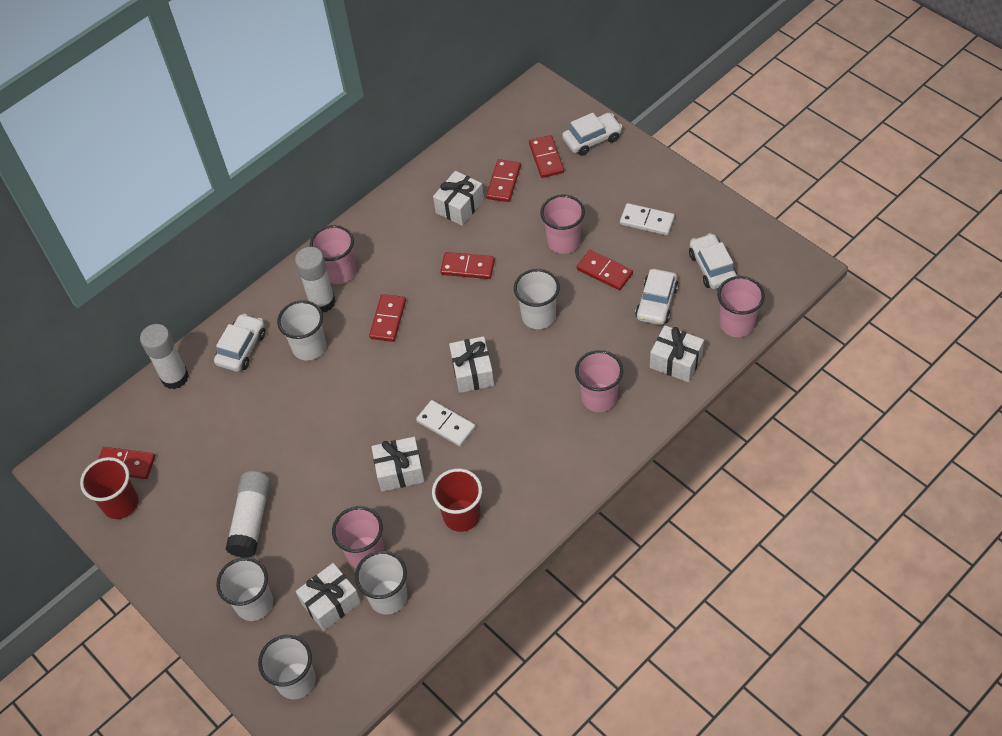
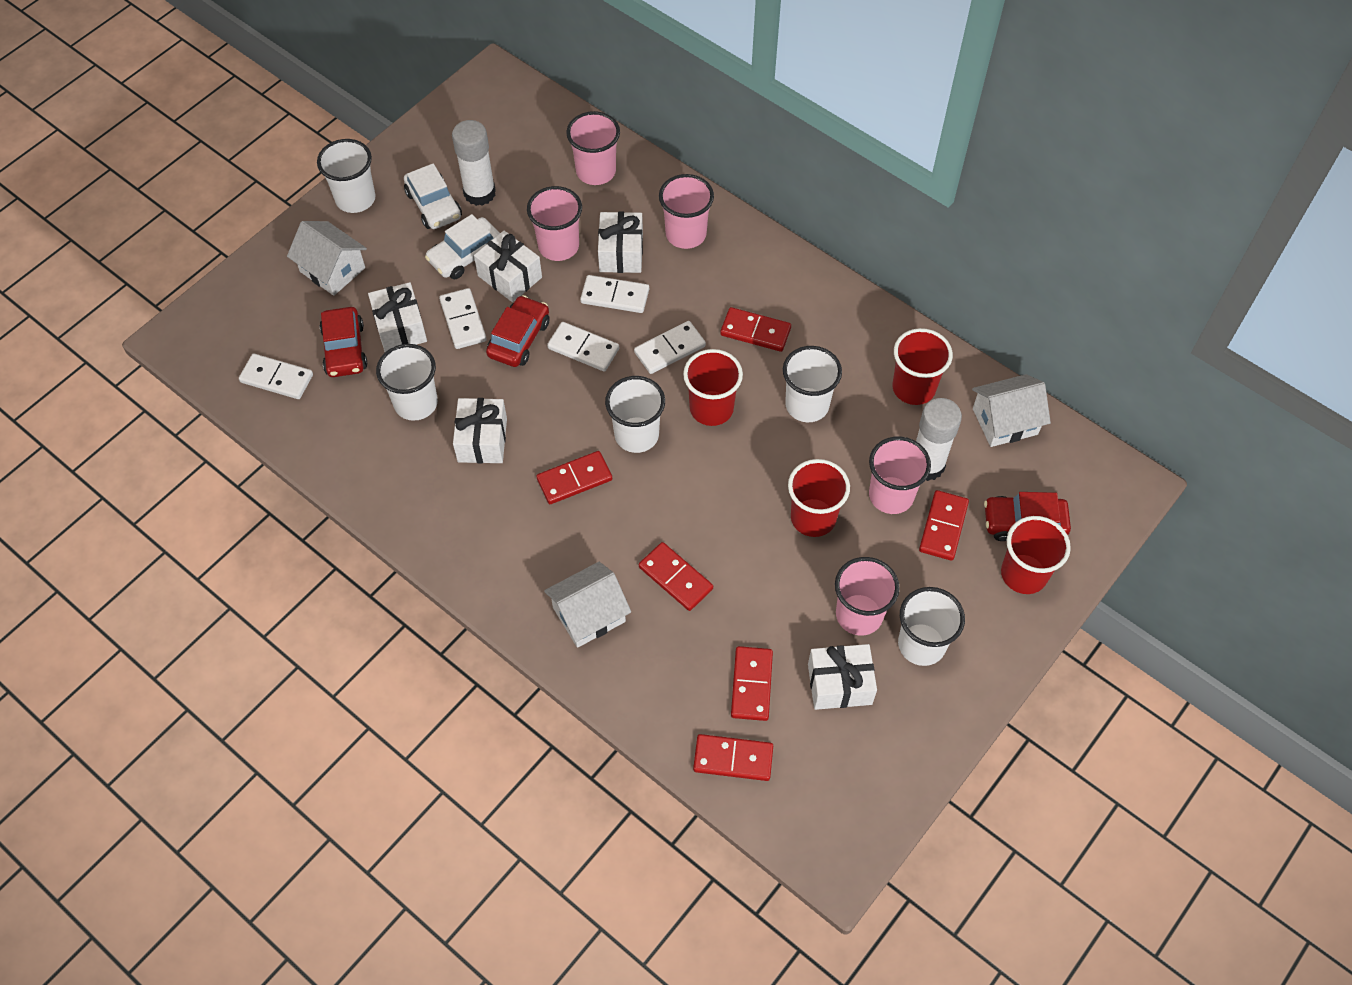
red car: 0 -> 3
red cup: 2 -> 4
white car: 4 -> 2
white domino: 2 -> 5
white glue stick: 3 -> 2
white house: 0 -> 3

